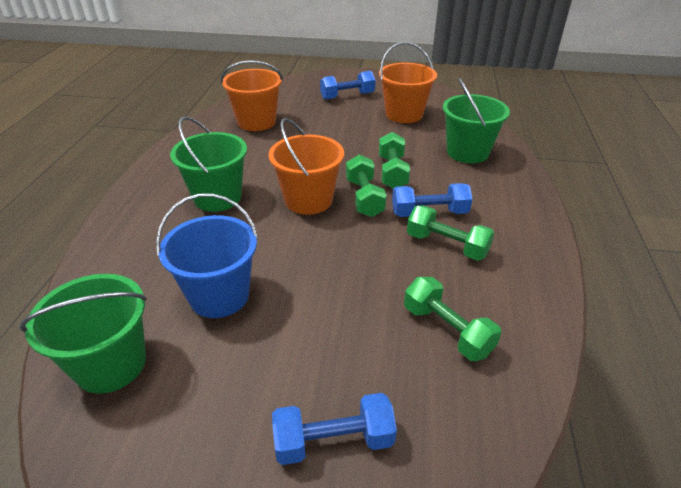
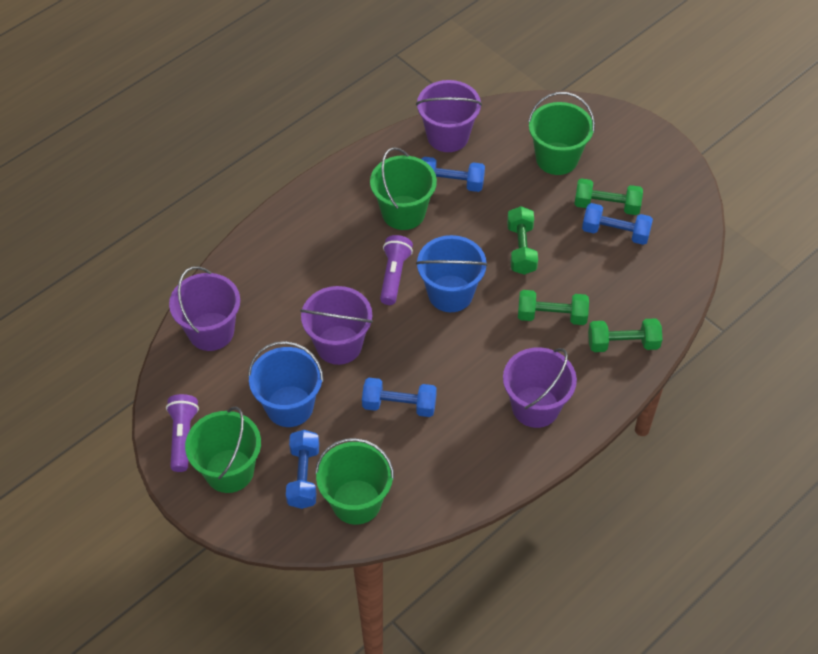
blue bucket: 1 -> 2
blue dumbbell: 3 -> 4
green bucket: 3 -> 4
orange bucket: 3 -> 0
purple bucket: 0 -> 4
purple flashlight: 0 -> 2

